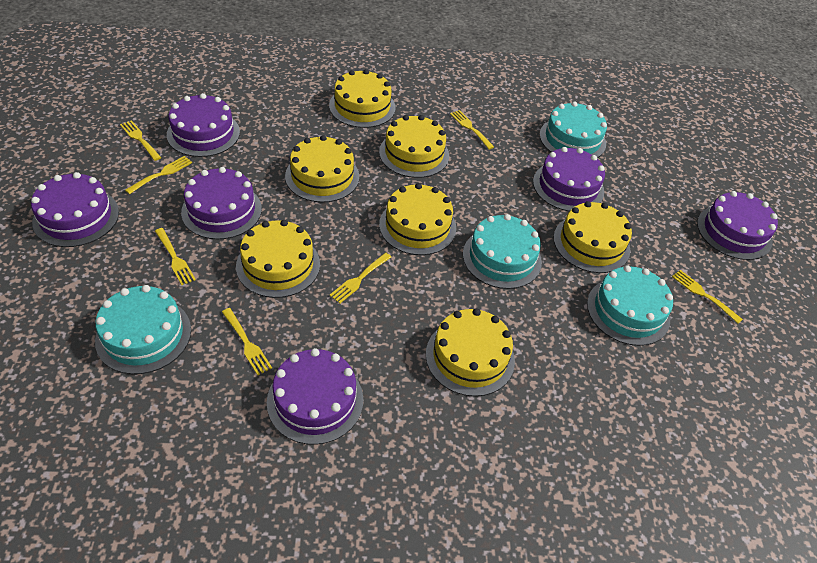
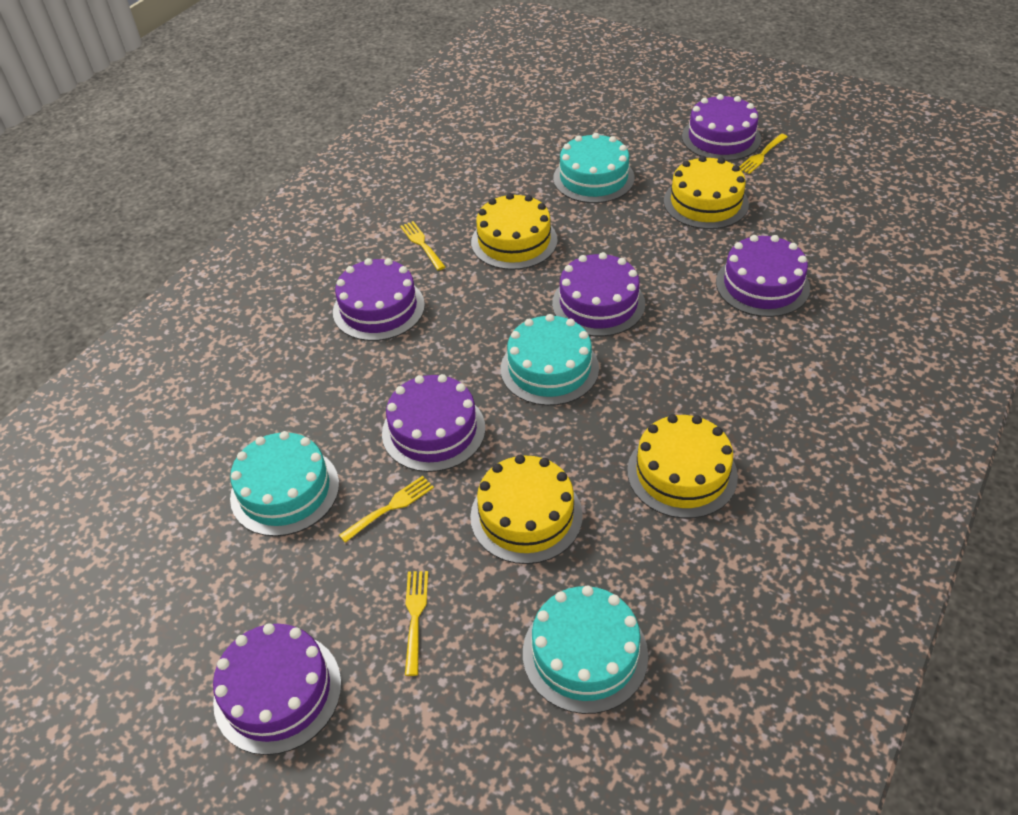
yellow cake: 7 -> 4
yellow fork: 7 -> 4

